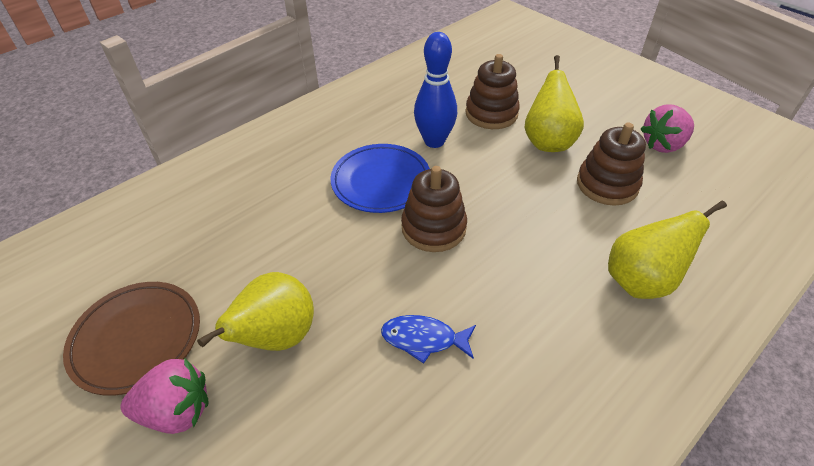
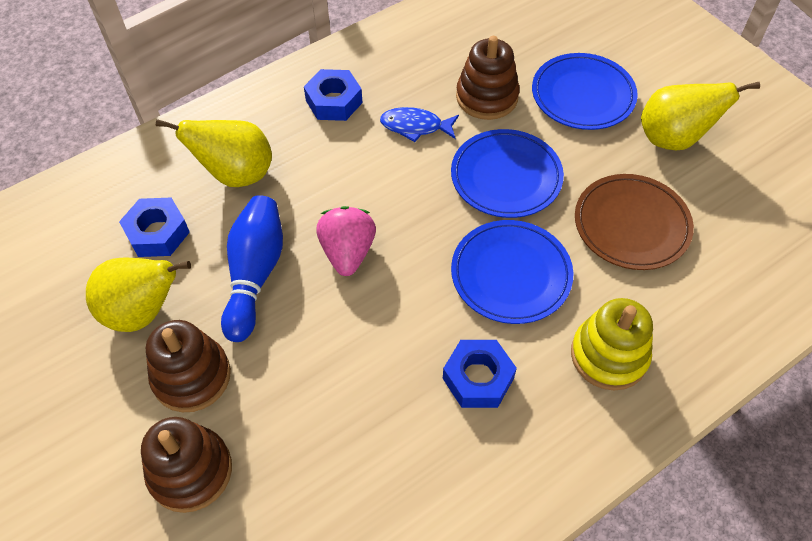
blue nut: 0 -> 3
blue plate: 1 -> 3
pink strawberry: 2 -> 1
yellow stacking toy: 0 -> 1

